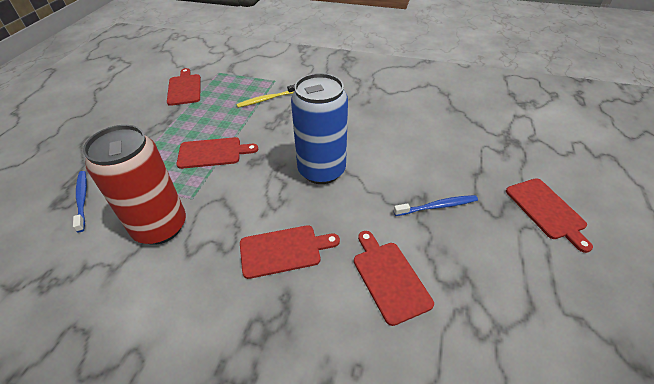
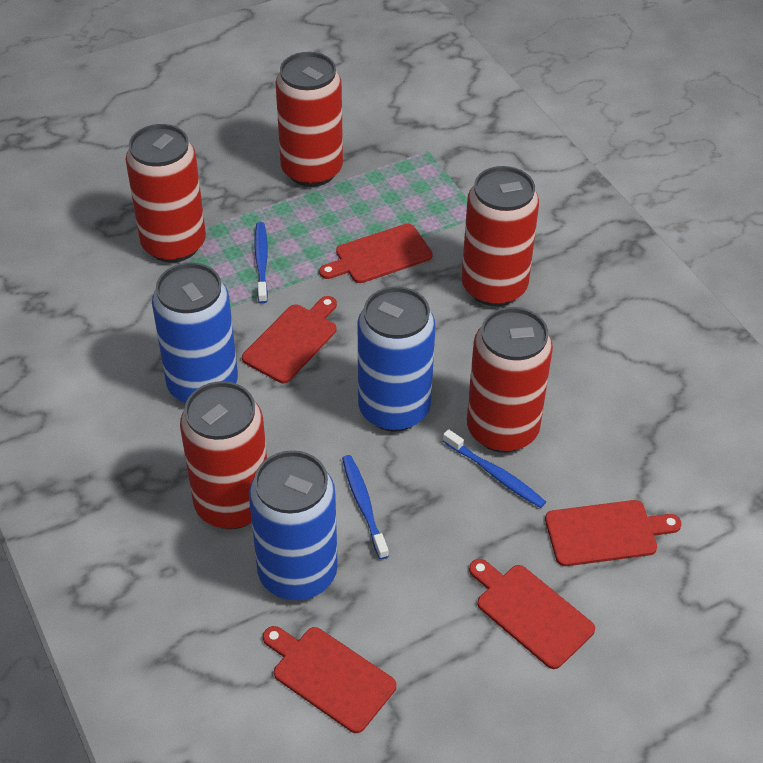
blue can: 1 -> 3
blue toothbrush: 2 -> 3
red can: 1 -> 5
yellow toothbrush: 1 -> 0

